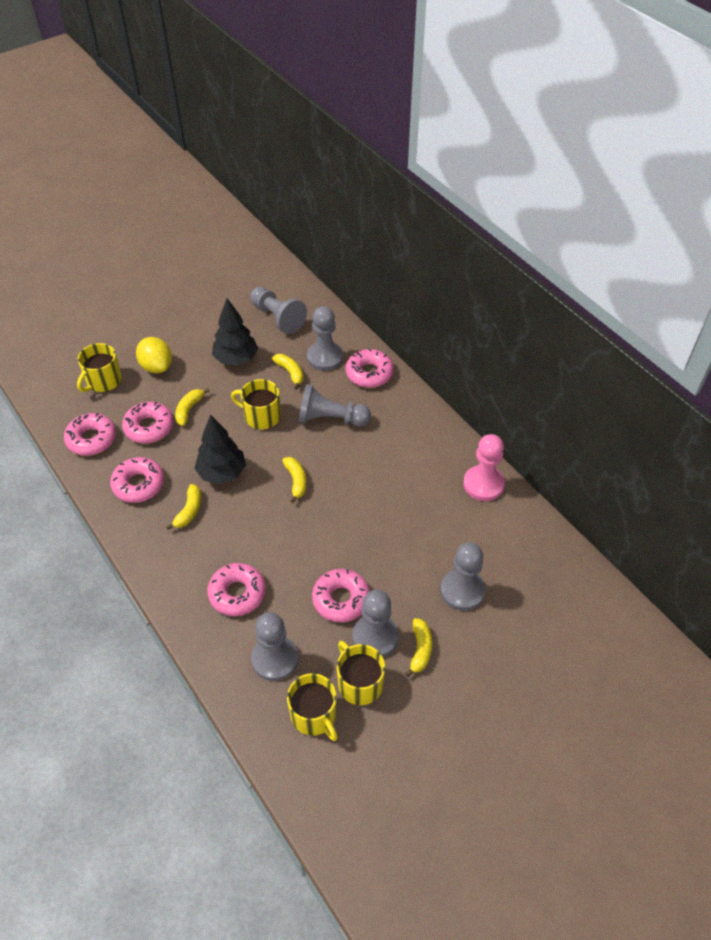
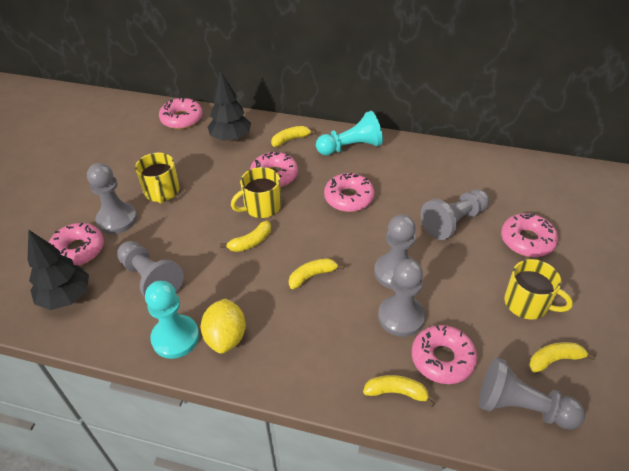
pink pawn: 1 -> 0
turquoise pawn: 0 -> 2
yellow mug: 4 -> 3

